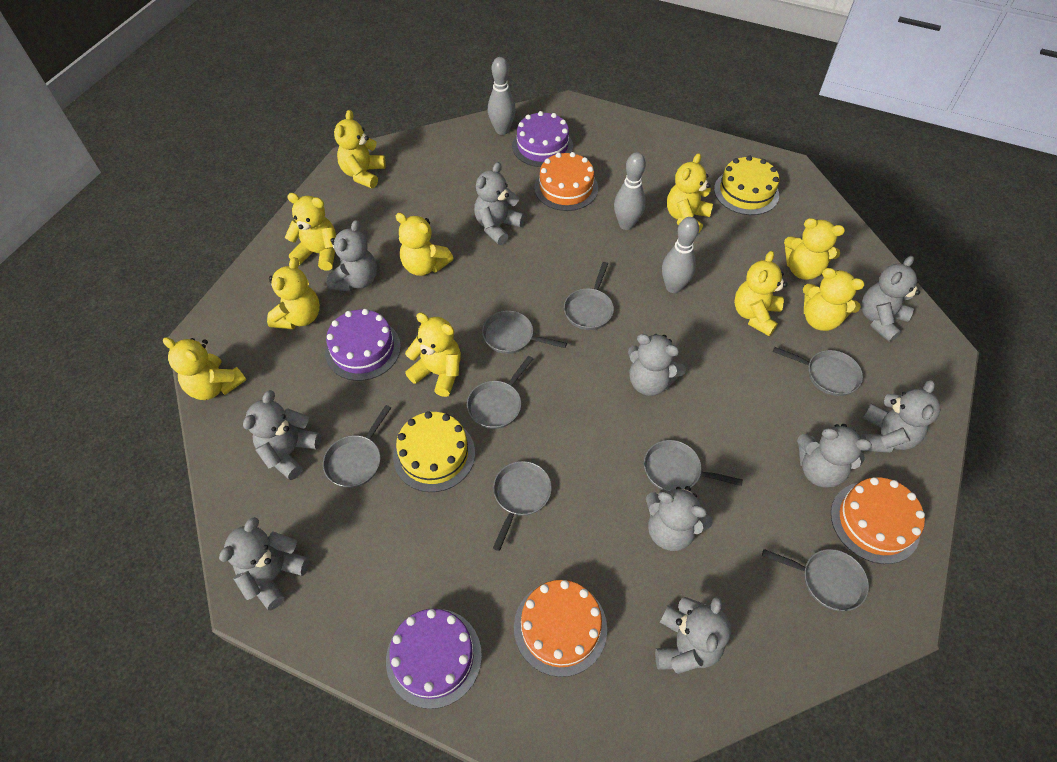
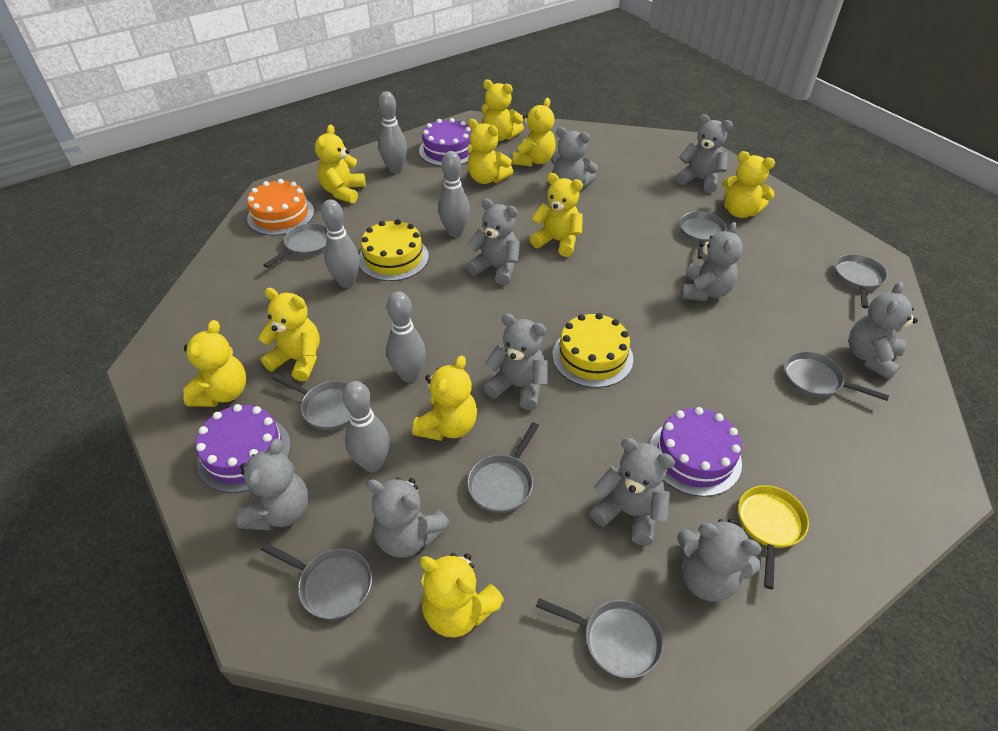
grey bowling pin: 3 -> 5
orange cake: 3 -> 1
yellow pan: 0 -> 1

